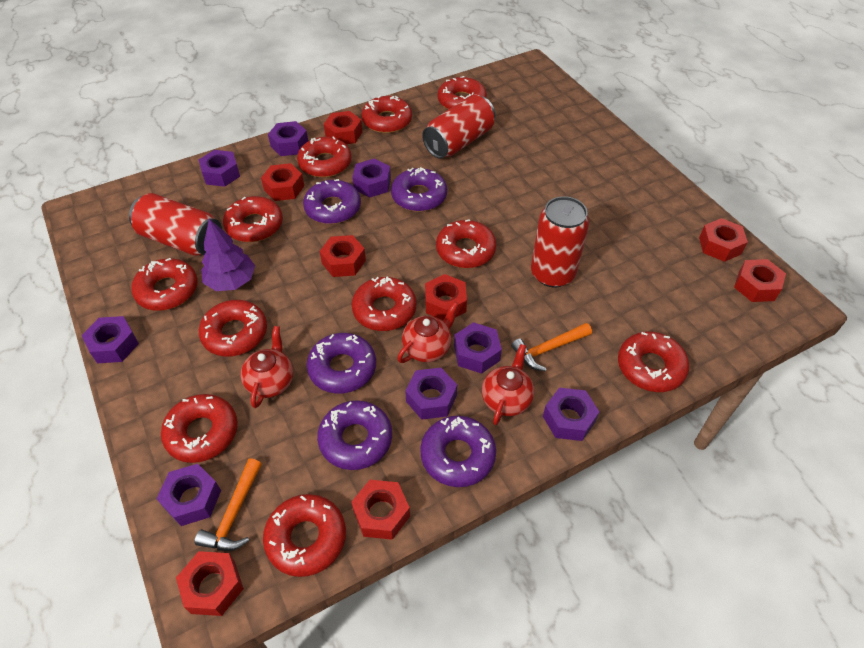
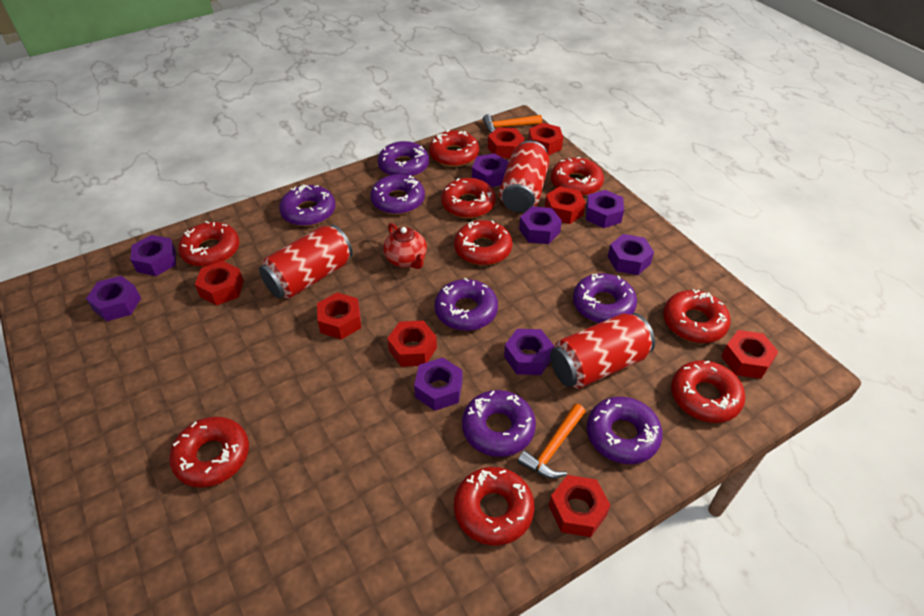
purple donut: 5 -> 7
purple tree: 1 -> 0
red donut: 11 -> 9
red teapot: 3 -> 1

